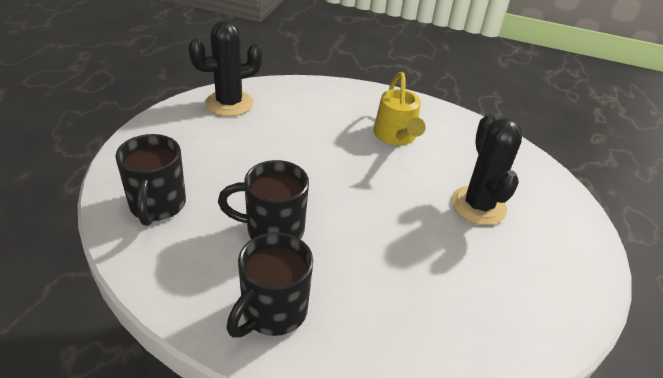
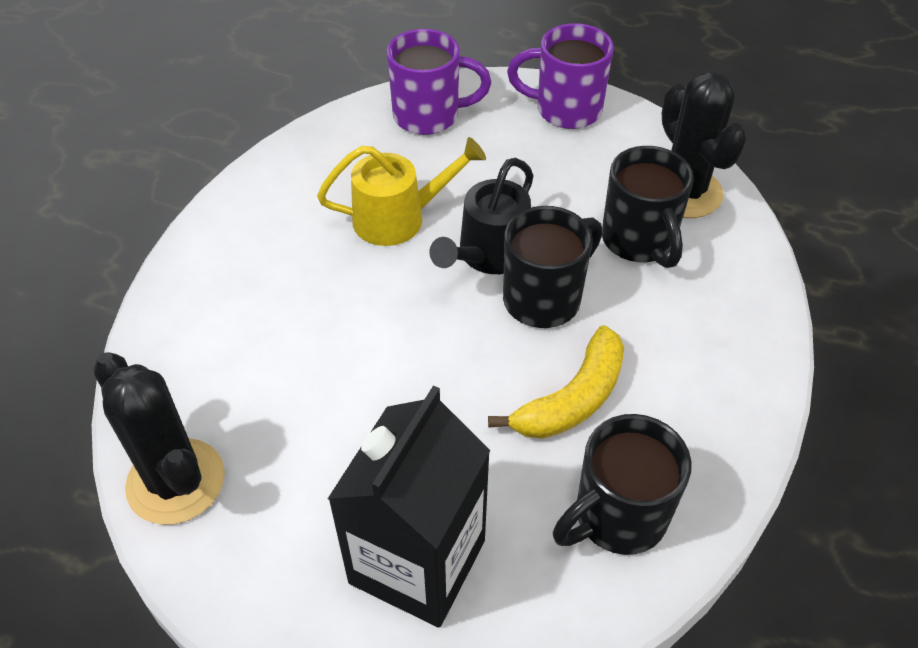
black carton: 0 -> 1
black watering can: 0 -> 1
purple mug: 0 -> 2
yellow banana: 0 -> 1

